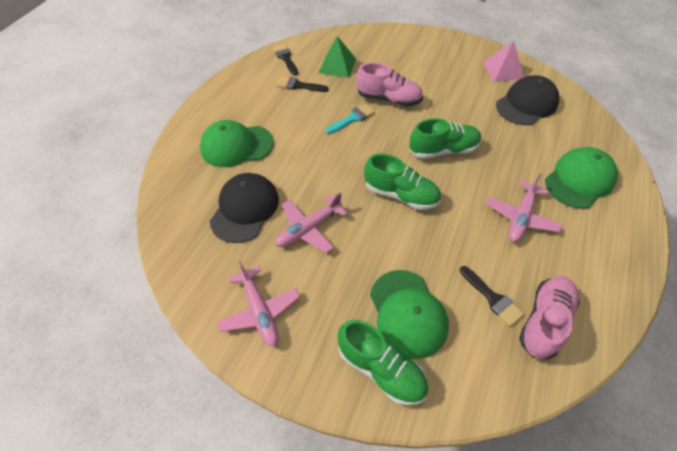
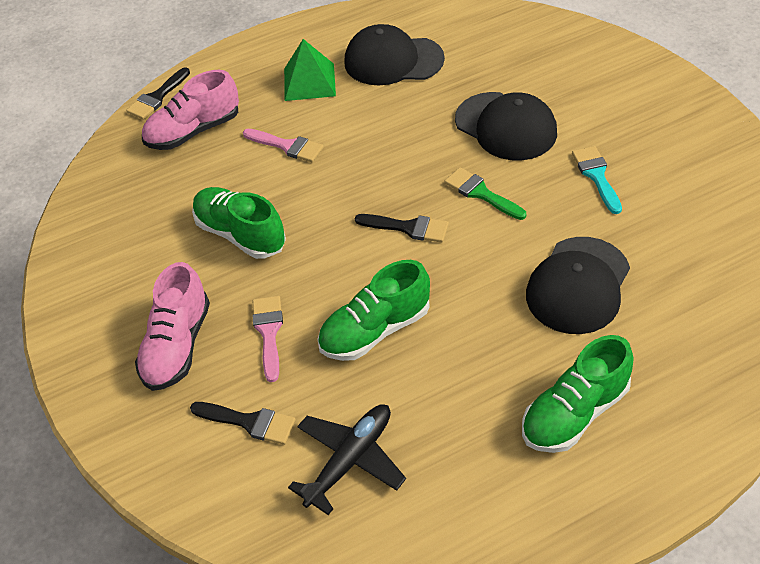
black cap: 2 -> 3
black plane: 0 -> 1
green brush: 0 -> 1
green cap: 3 -> 0
pink brush: 0 -> 2
pink plane: 3 -> 0
pink pyramid: 1 -> 0

